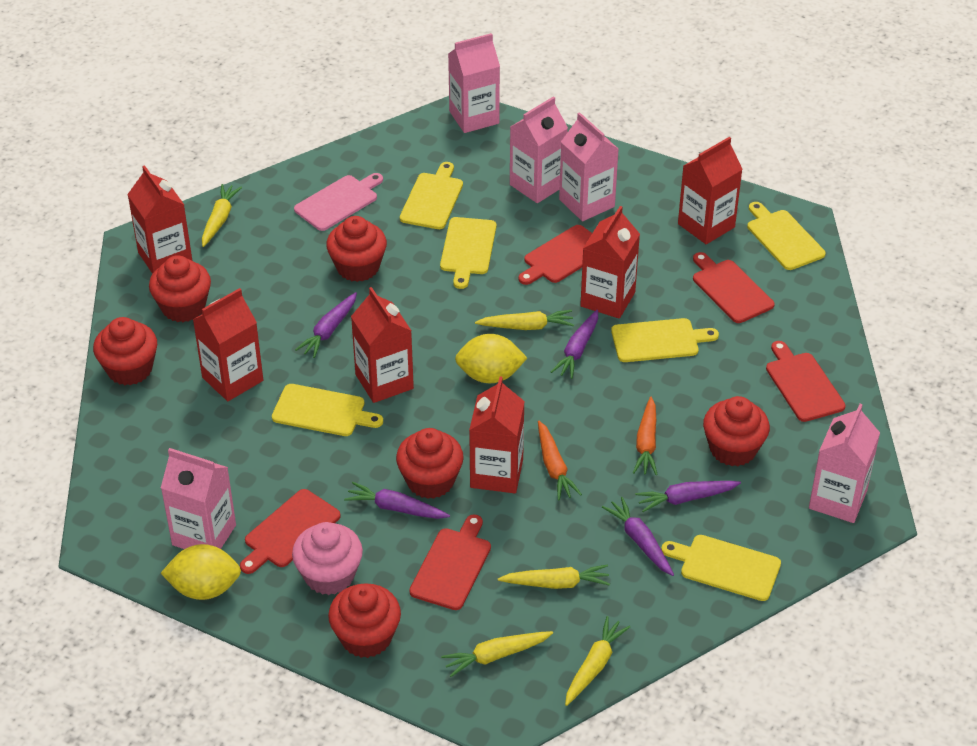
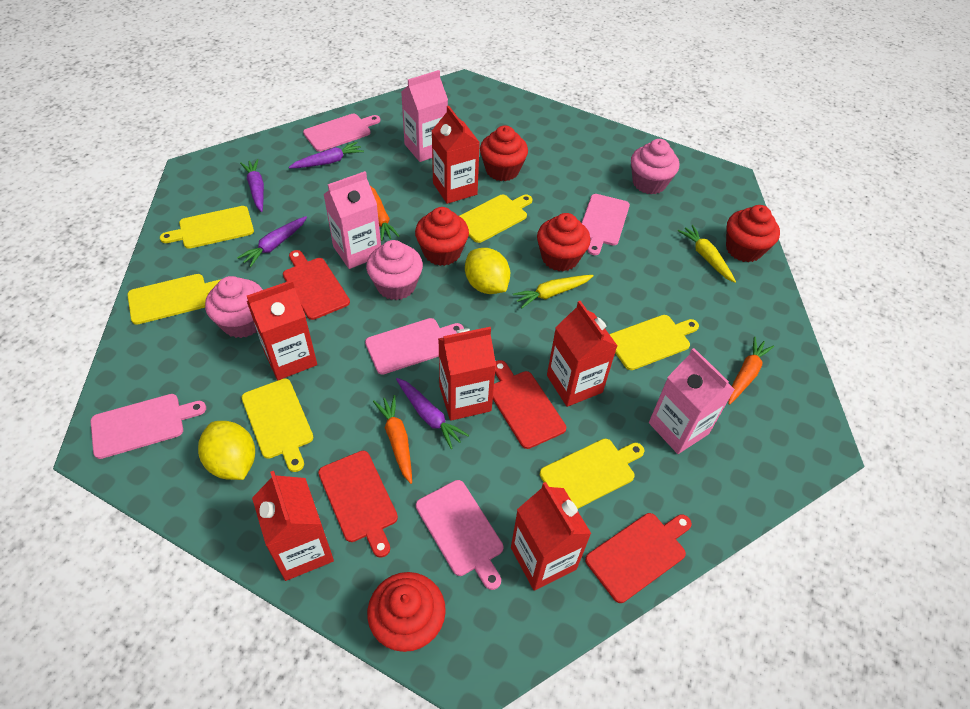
orange carrot: 2 -> 3
pink carton: 5 -> 3
pink cupcake: 1 -> 3
pink cutting board: 1 -> 5
purple carrot: 5 -> 4
red cupcake: 6 -> 5
red cutting board: 5 -> 4
yellow carrot: 5 -> 2

